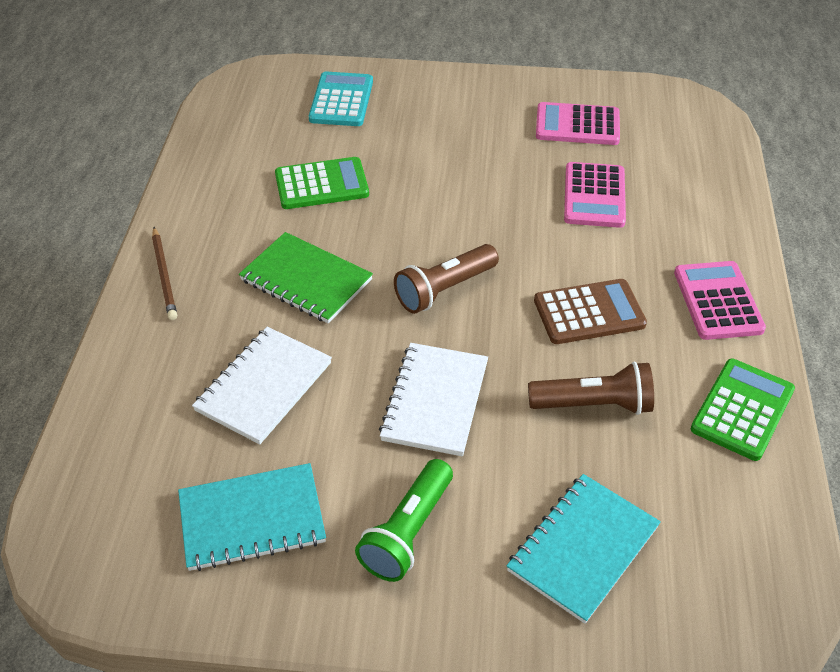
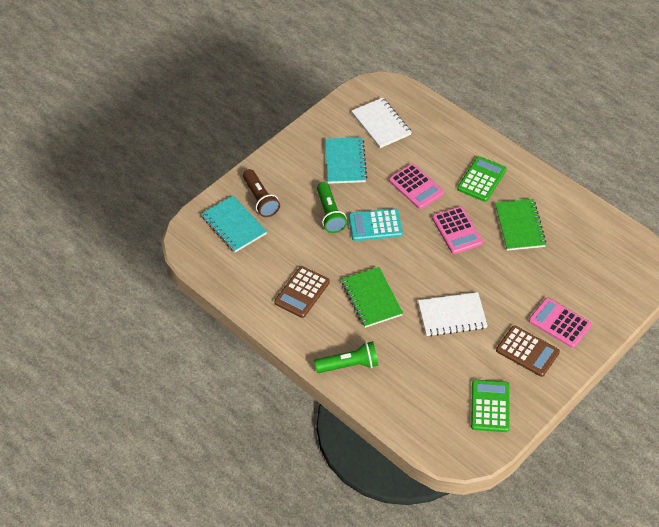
brown calculator: 1 -> 2
brown flashlight: 2 -> 1
brown pencil: 1 -> 0
green flashlight: 1 -> 2
green notebook: 1 -> 2

